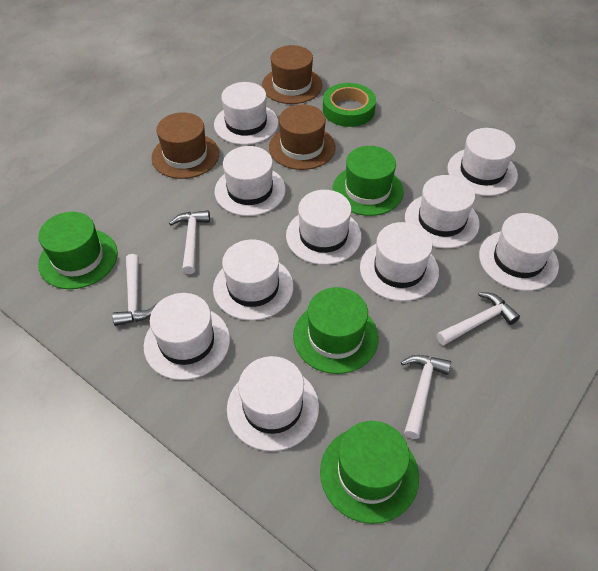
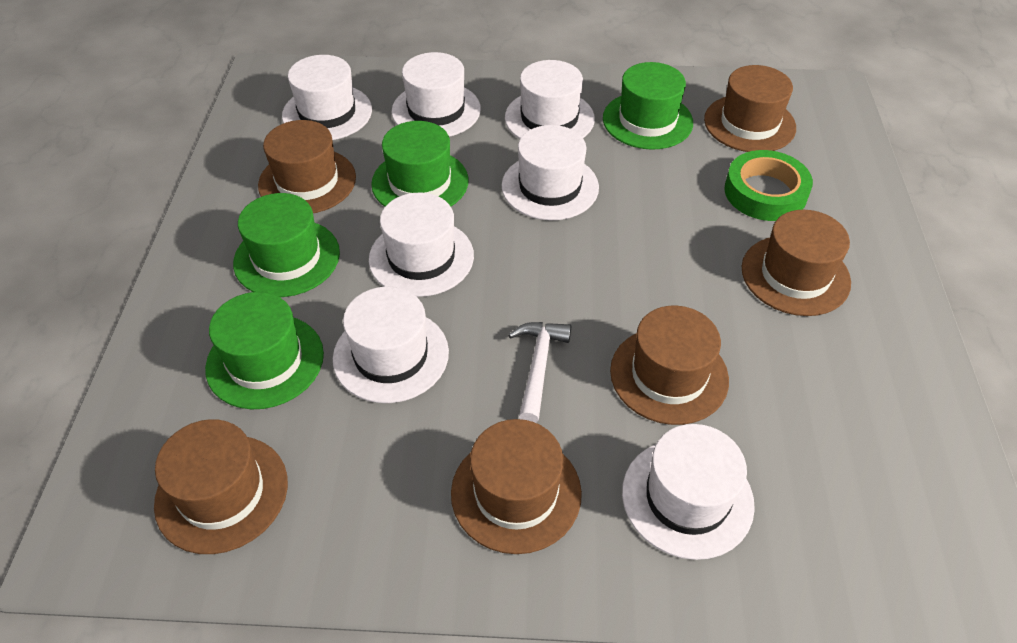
brown hat: 3 -> 6
white hammer: 4 -> 1
white hat: 10 -> 7

